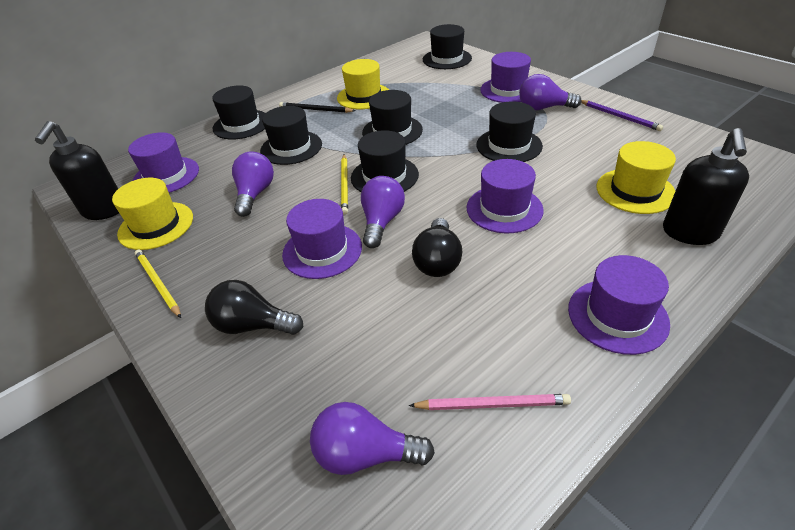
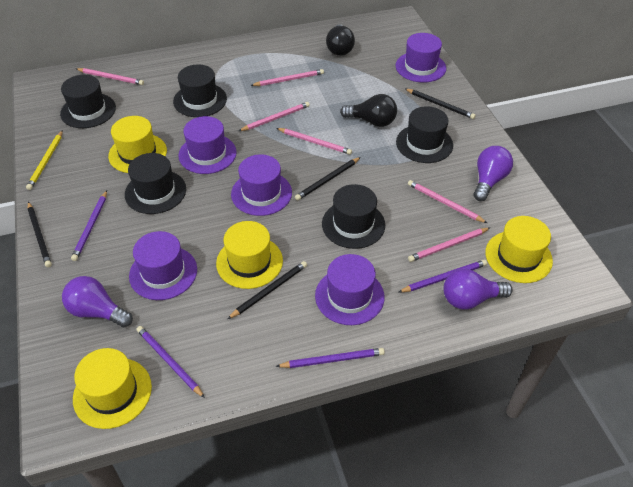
black hat: 6 -> 5
black pencil: 1 -> 4
black soap dispenser: 2 -> 0
pink pencil: 1 -> 6
purple light bulb: 4 -> 3
purple pencil: 1 -> 4
yellow hat: 3 -> 4
yellow pencil: 2 -> 1

